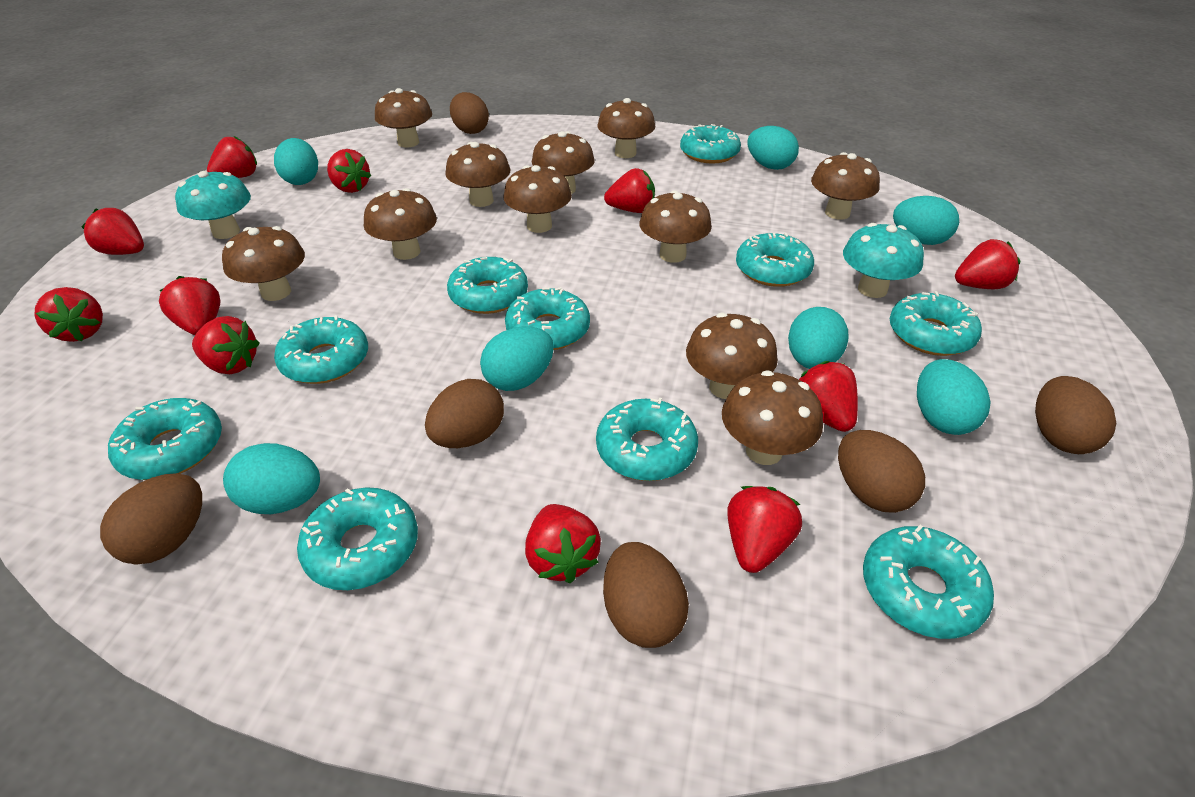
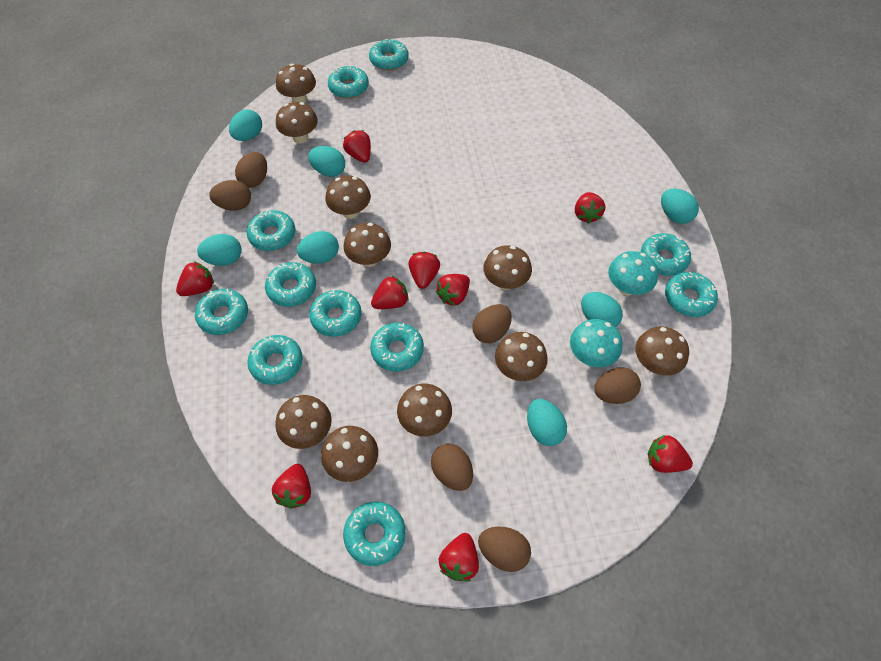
brown mushroom: 11 -> 10
red strawberry: 11 -> 9
turquoise donut: 10 -> 11

